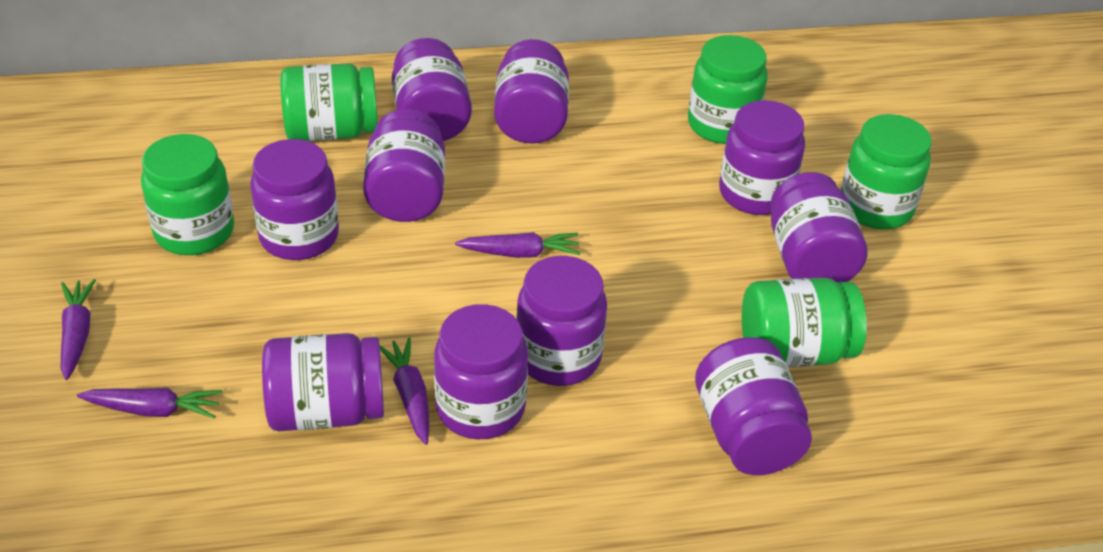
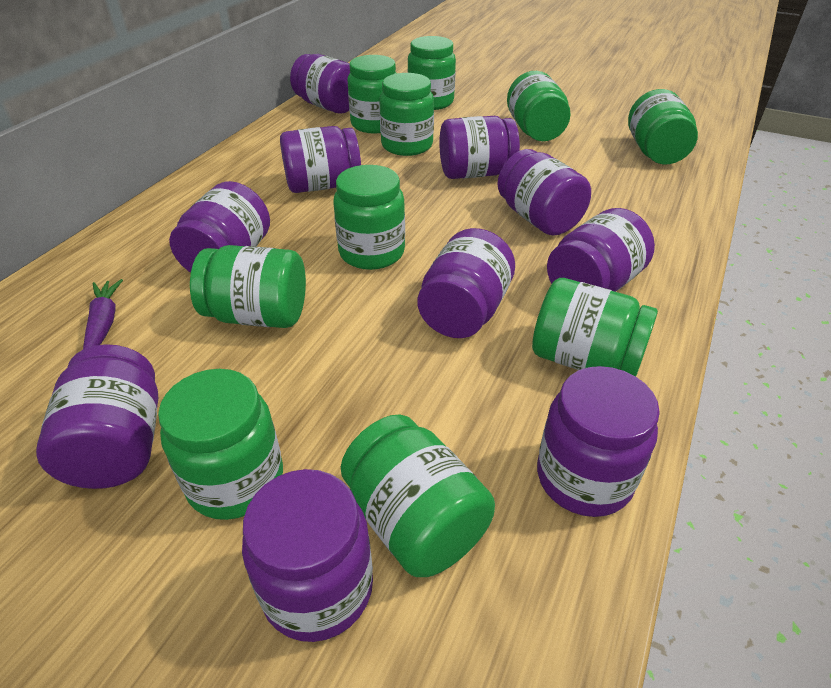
green jar: 5 -> 10
purple carrot: 4 -> 1

